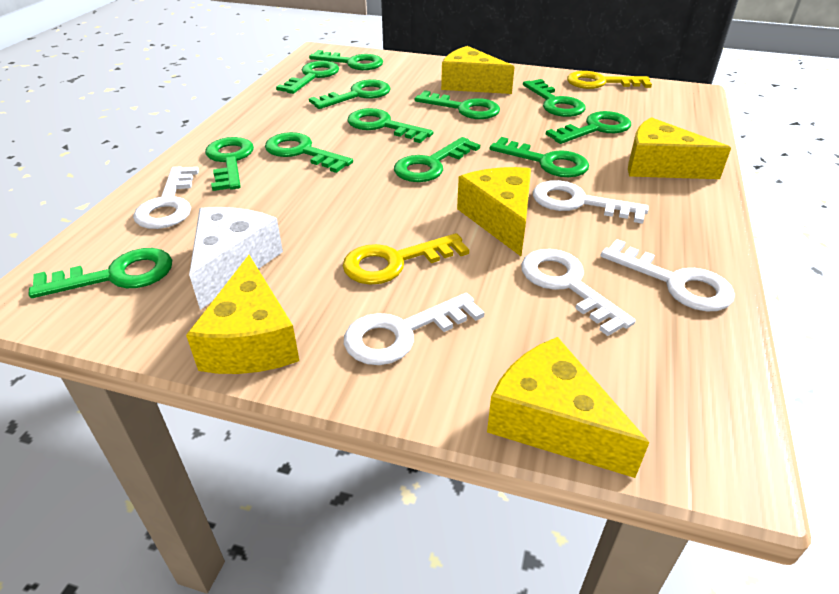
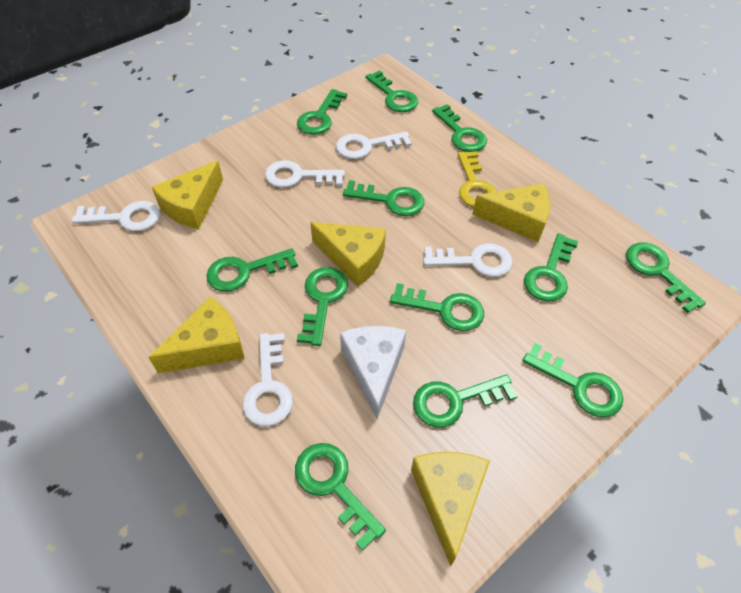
yellow key: 2 -> 1

